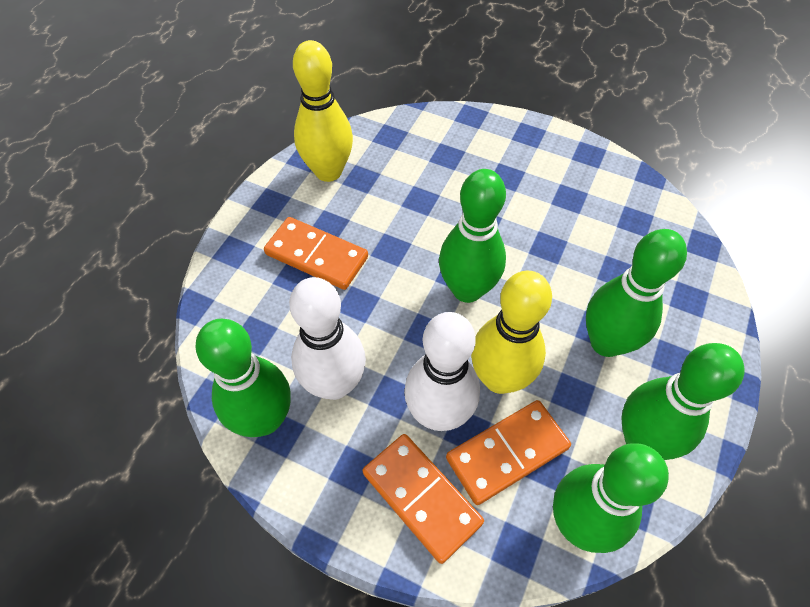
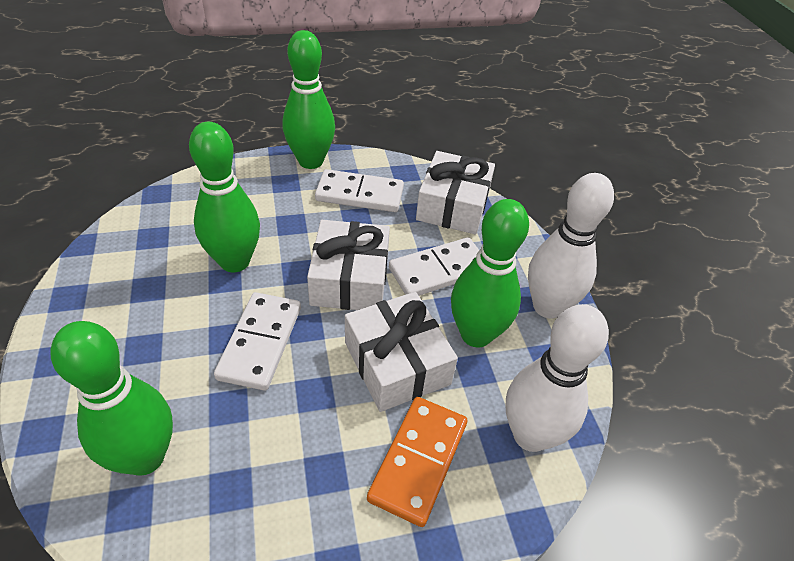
green bowling pin: 5 -> 4
orange domino: 3 -> 1
white domino: 0 -> 3
white gift: 0 -> 3
yellow bowling pin: 2 -> 0

